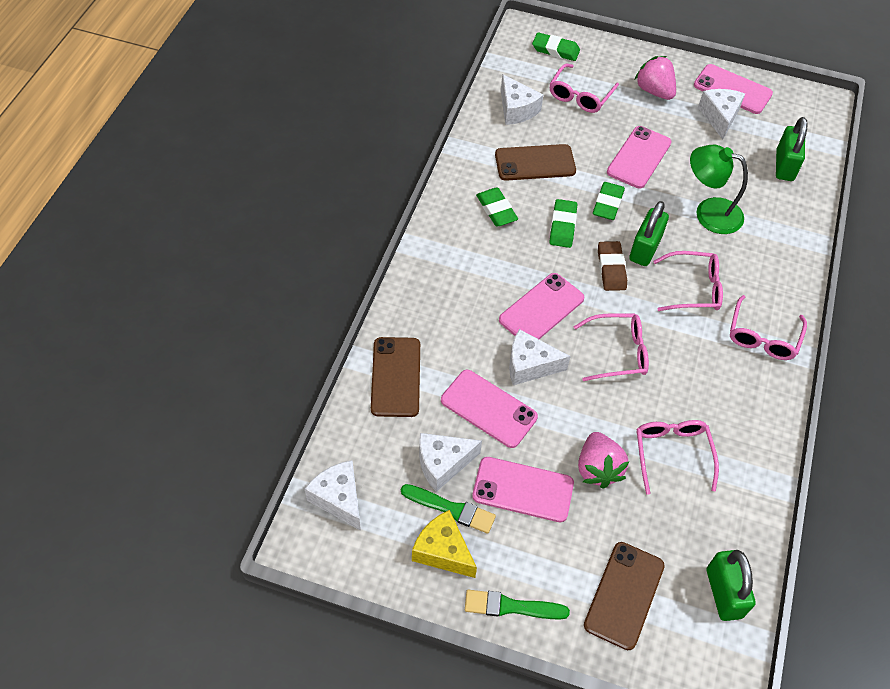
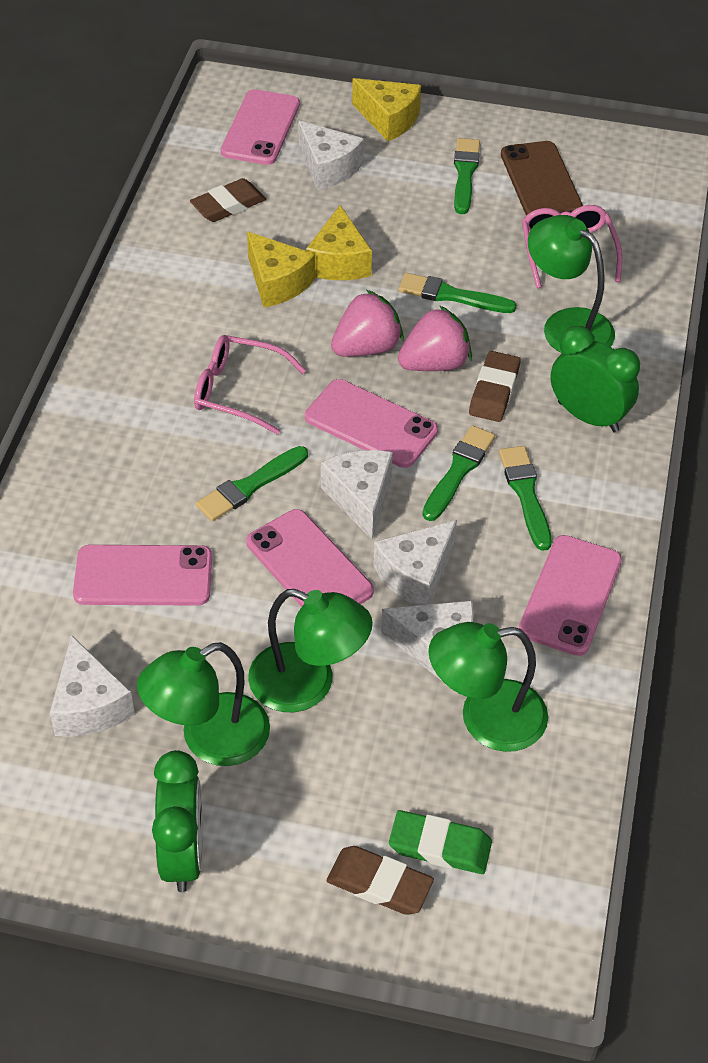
brown eraser: 1 -> 3
brown phone: 3 -> 1
green brush: 2 -> 5
green clock: 0 -> 2
green eraser: 4 -> 1
green lamp: 1 -> 4
green padlock: 3 -> 0
pink glasses: 5 -> 2
yellow cheese: 1 -> 3

